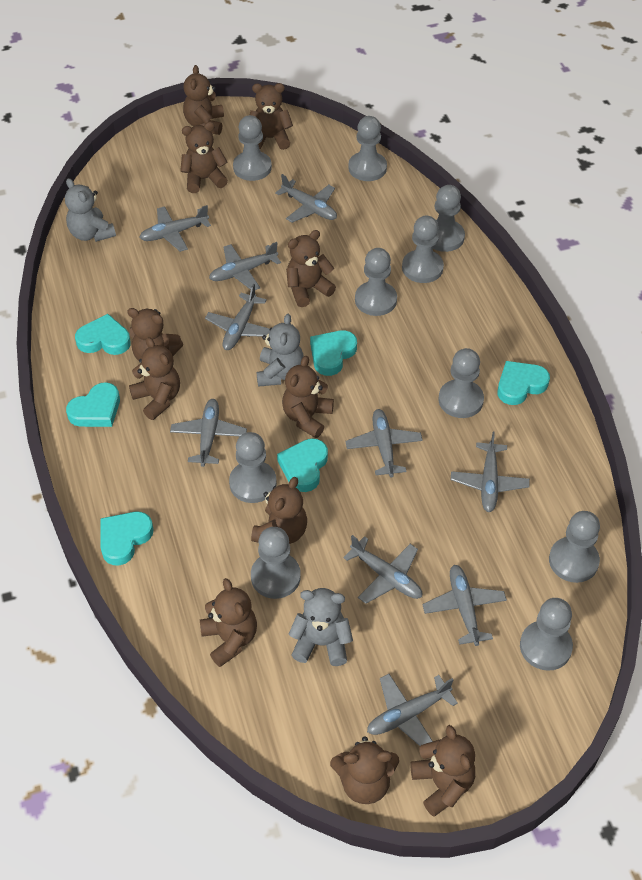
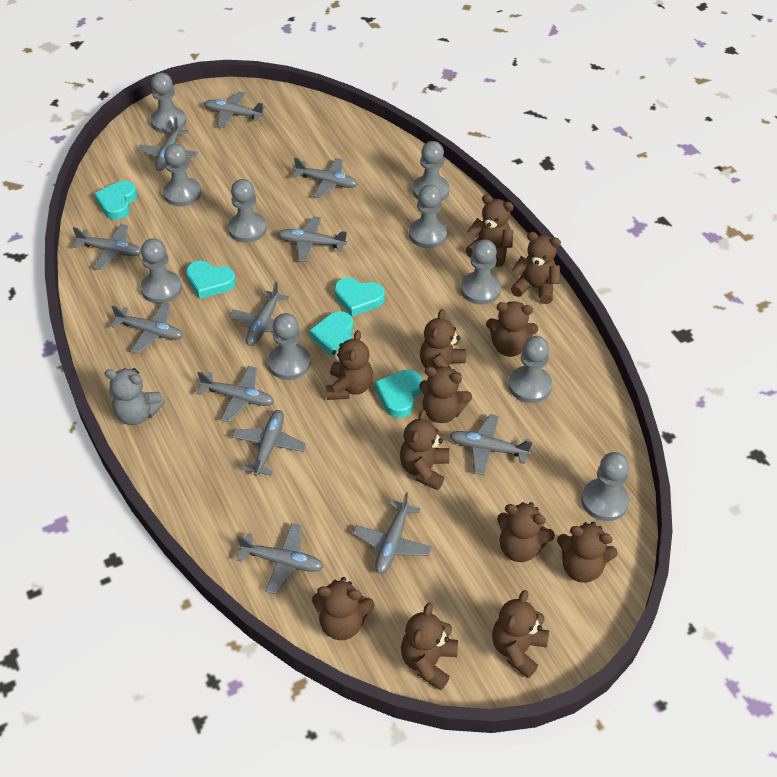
brown teddy bear: 11 -> 12
grey plane: 10 -> 12
grey teddy bear: 3 -> 1
turquoise heart: 6 -> 5

